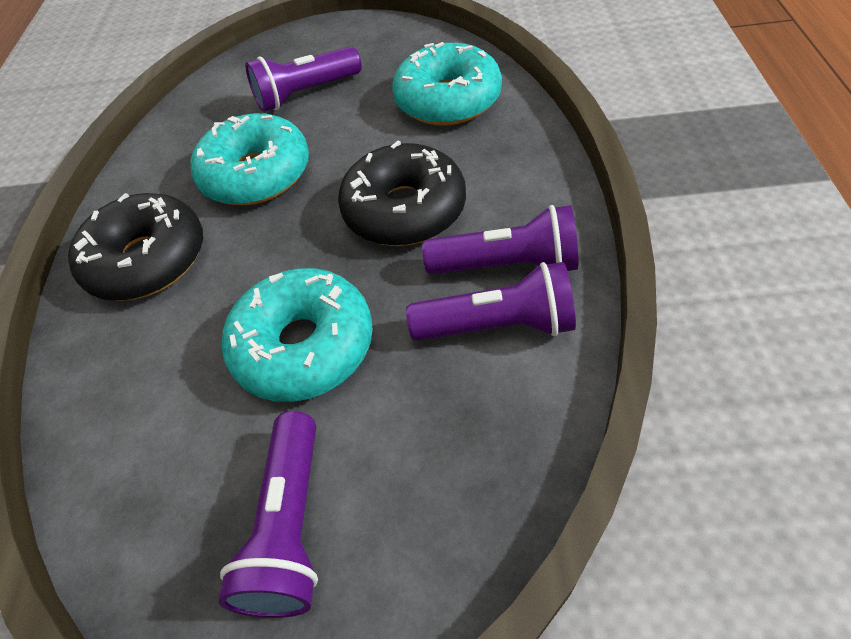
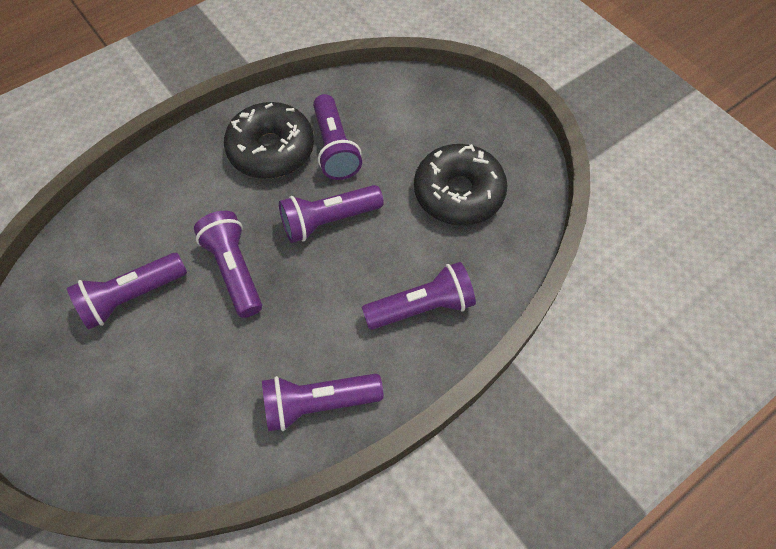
purple flashlight: 4 -> 6
turquoise donut: 3 -> 0

